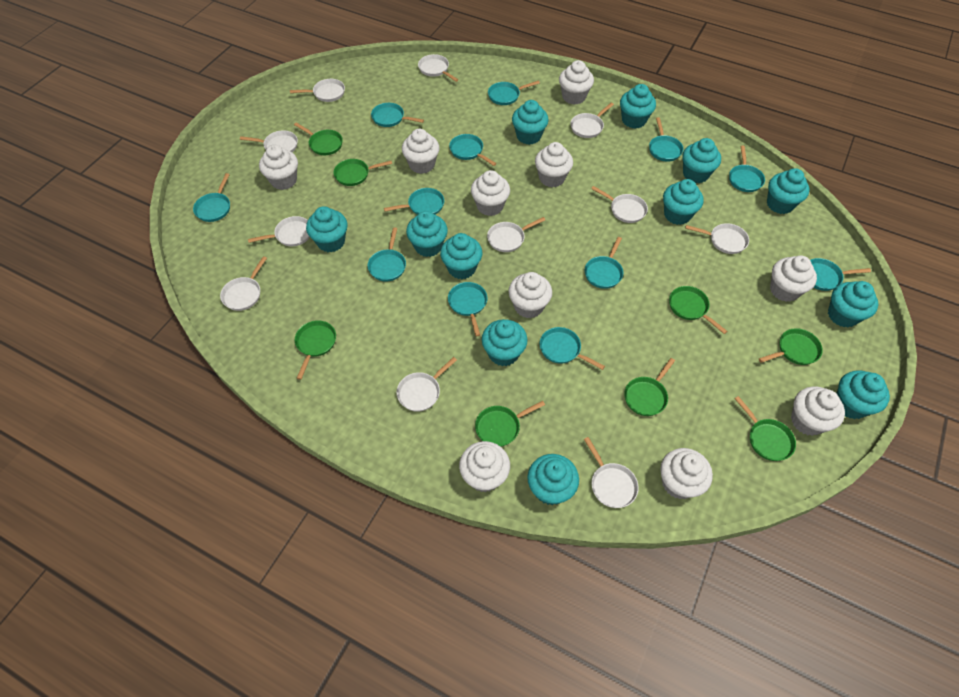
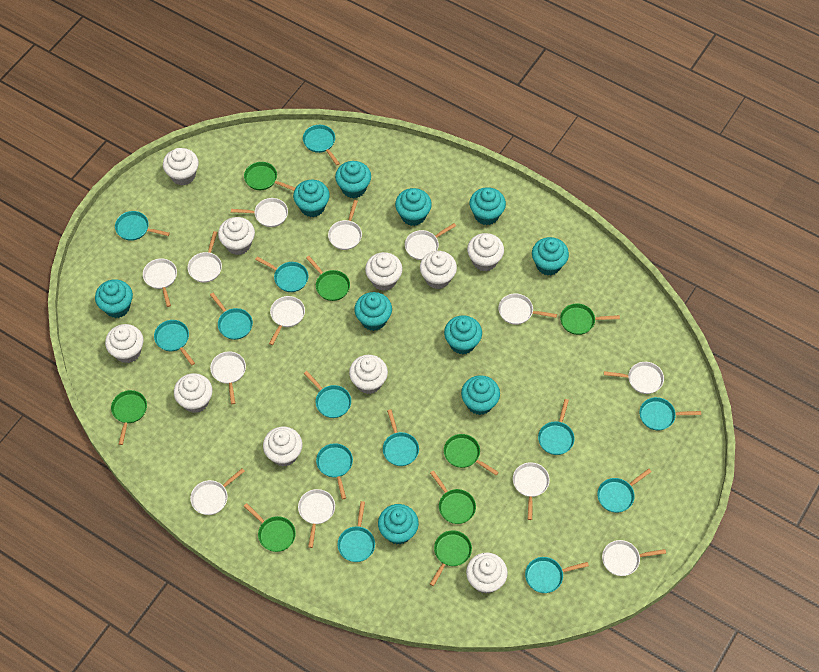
turquoise cupcake: 12 -> 10
turquoise pan: 12 -> 13
white pan: 11 -> 13

